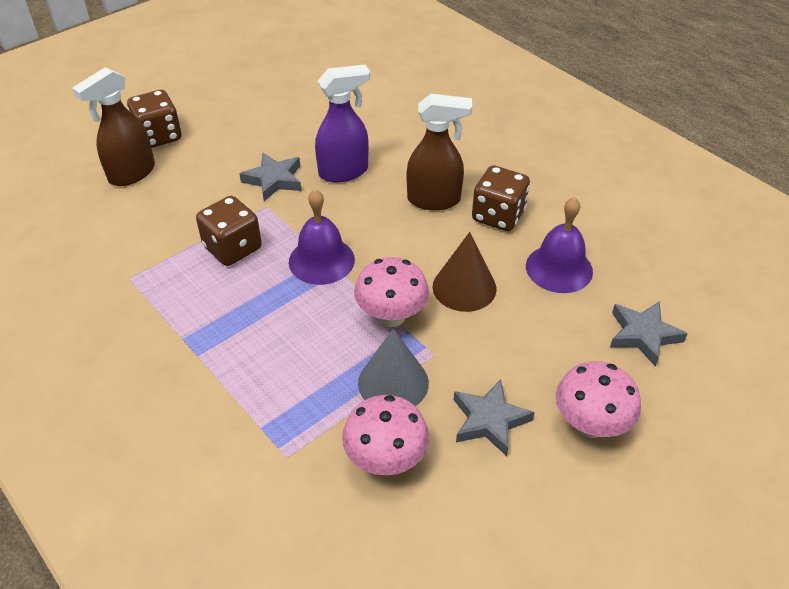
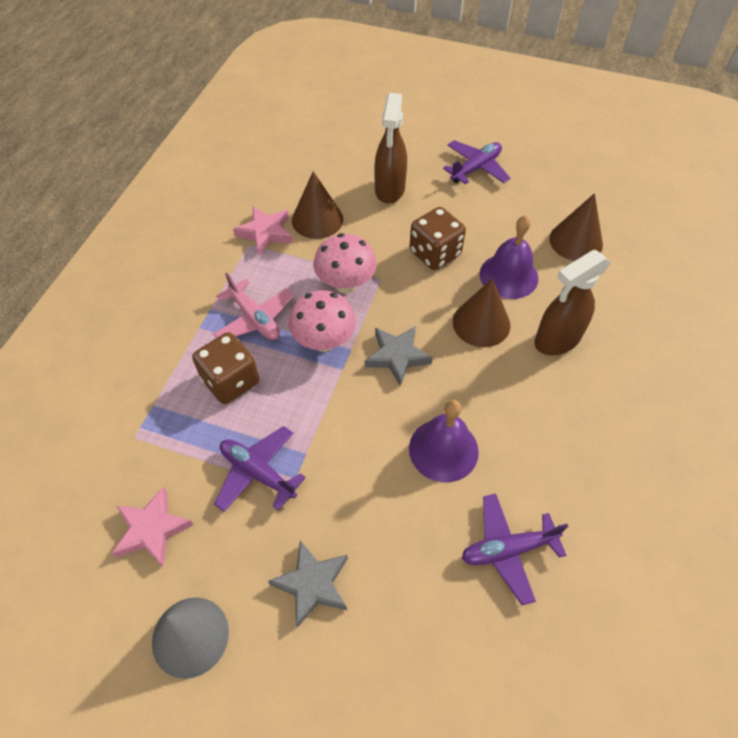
brown cone: 1 -> 3
brown dice: 3 -> 2
grey star: 3 -> 2
pink mushroom: 3 -> 2
pink plane: 0 -> 1
pink star: 0 -> 2
purple plane: 0 -> 3
purple spray bottle: 1 -> 0

